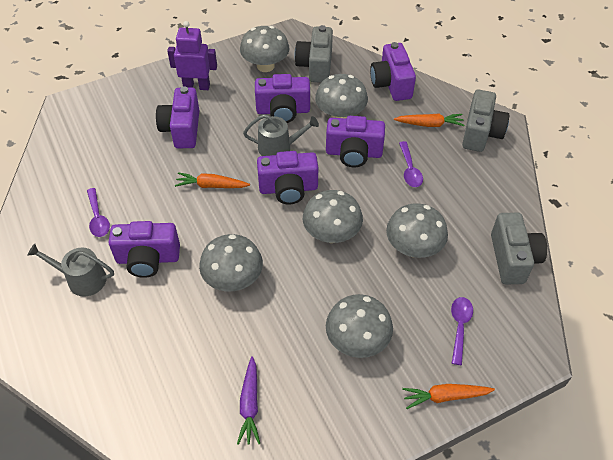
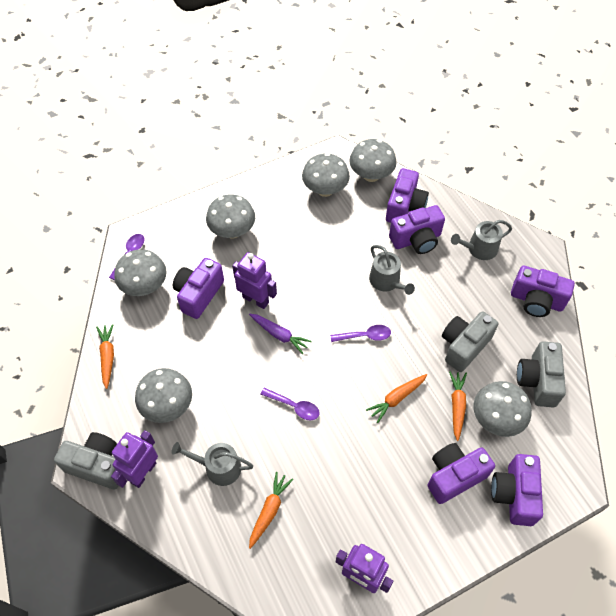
grey watering can: 2 -> 3
orange carrot: 3 -> 4
purple robot: 1 -> 3

